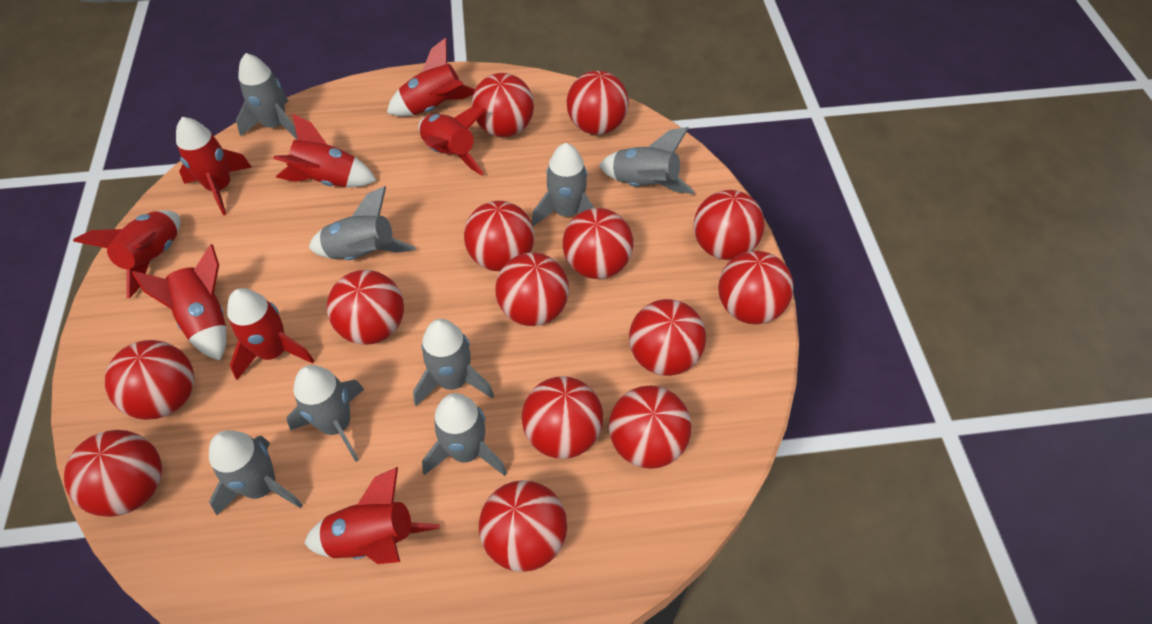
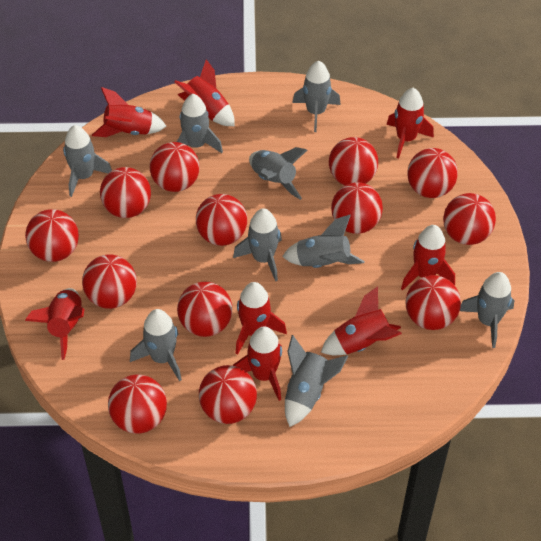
grey rocket: 8 -> 9
red ball: 14 -> 13

